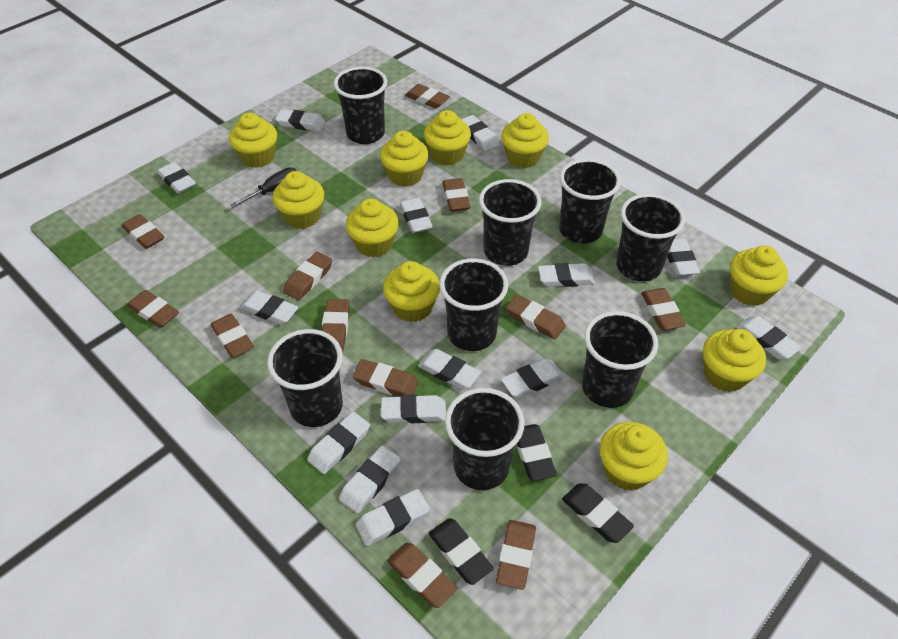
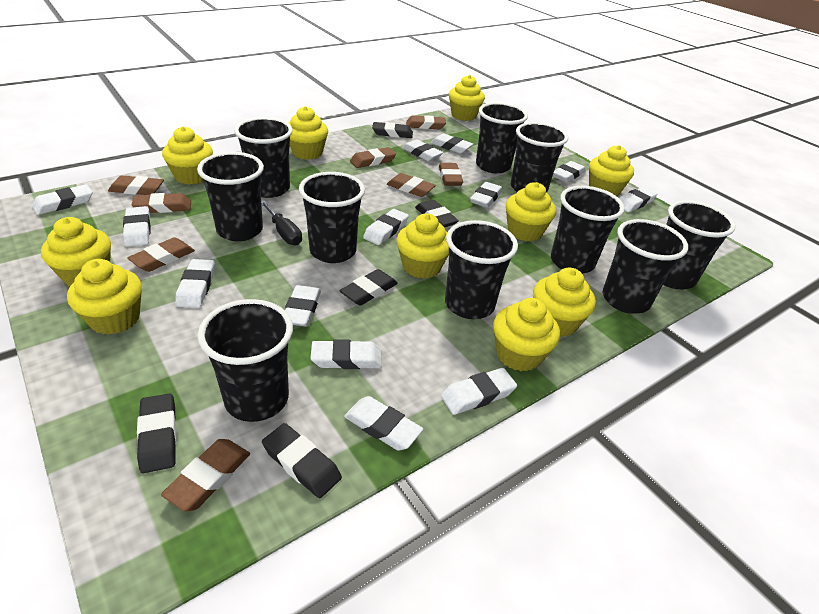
black cup: 8 -> 10
black eraser: 3 -> 5
brown eraser: 12 -> 8
white eraser: 14 -> 13

